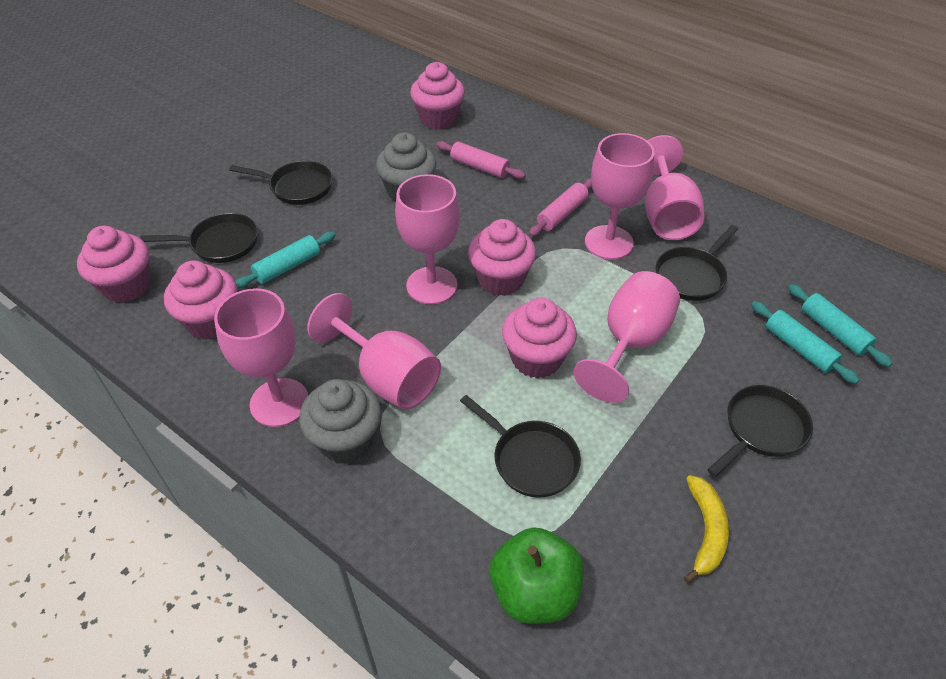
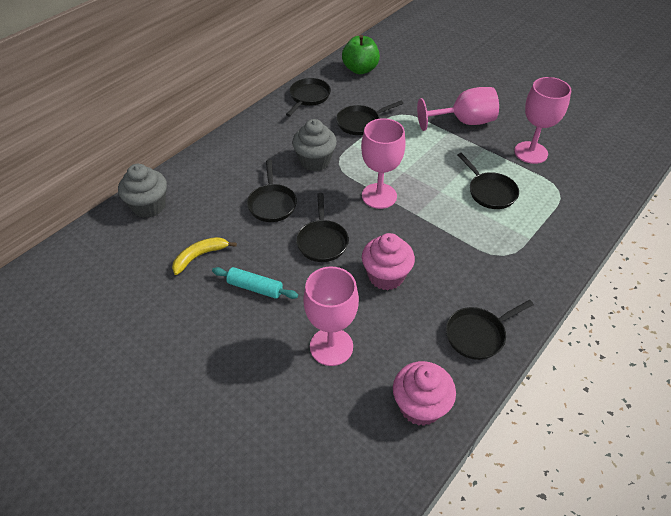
black pan: 5 -> 6
pink cupcake: 5 -> 2
pink goblet: 6 -> 4
pink rolling pin: 2 -> 0
turquoise rolling pin: 3 -> 1

